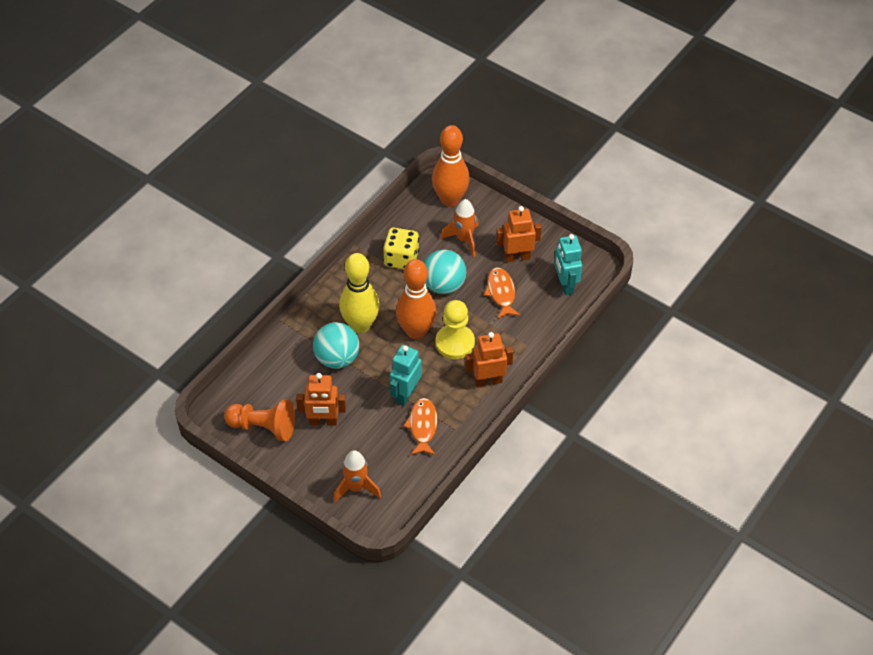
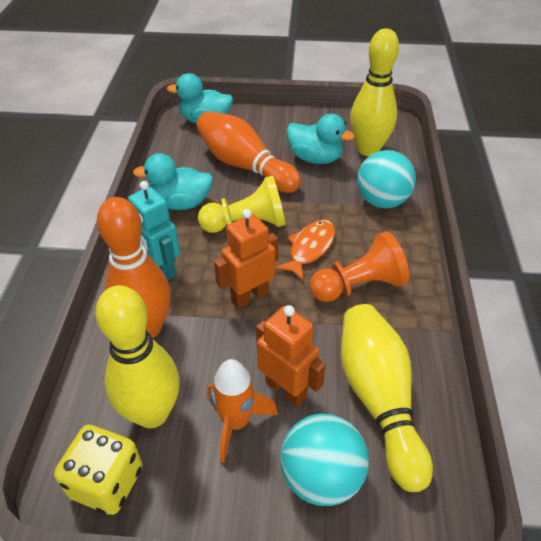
orange fish: 2 -> 1
orange robot: 3 -> 2
orange rocket: 2 -> 1
turquoise duck: 0 -> 3
turquoise robot: 2 -> 1
yellow bowling pin: 1 -> 3

